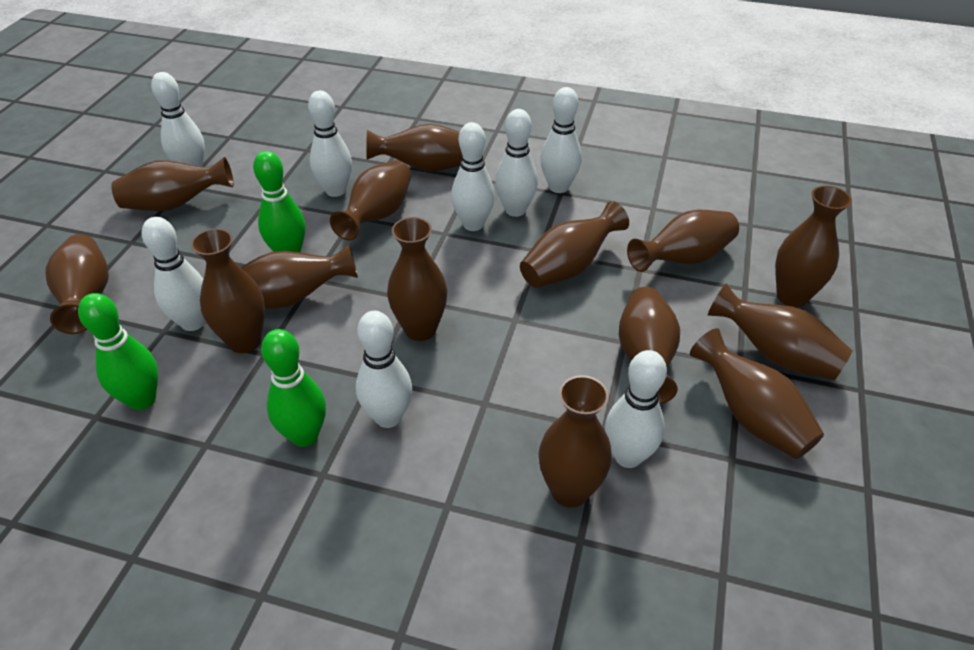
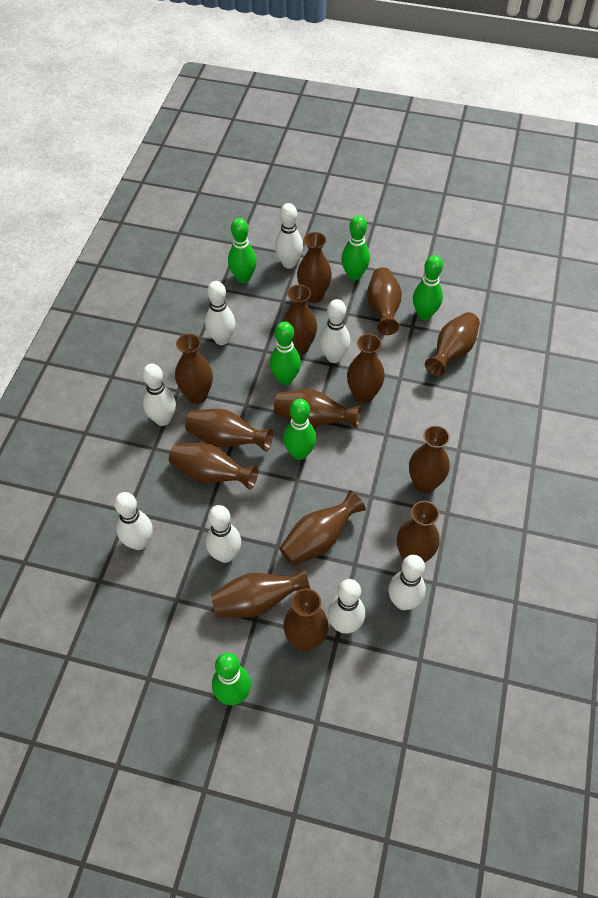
green bowling pin: 3 -> 6

